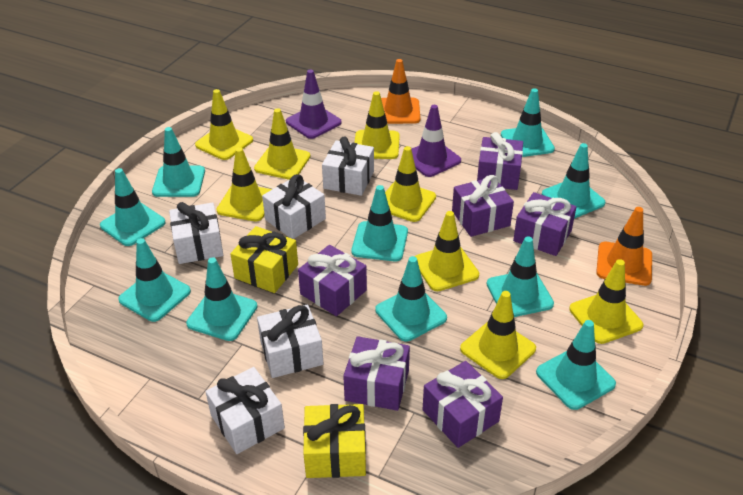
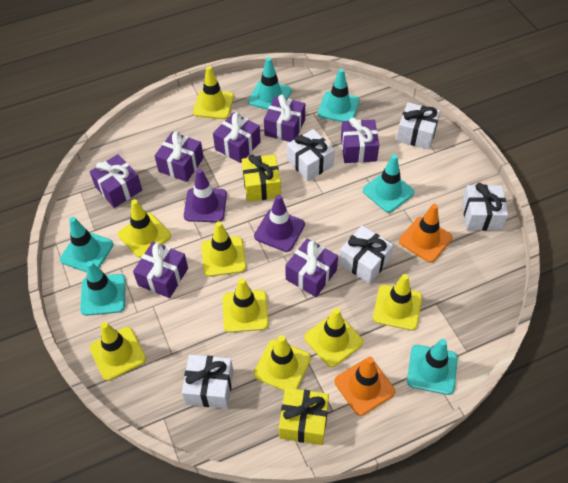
purple gift: 6 -> 7
turquoise traffic cone: 10 -> 6

